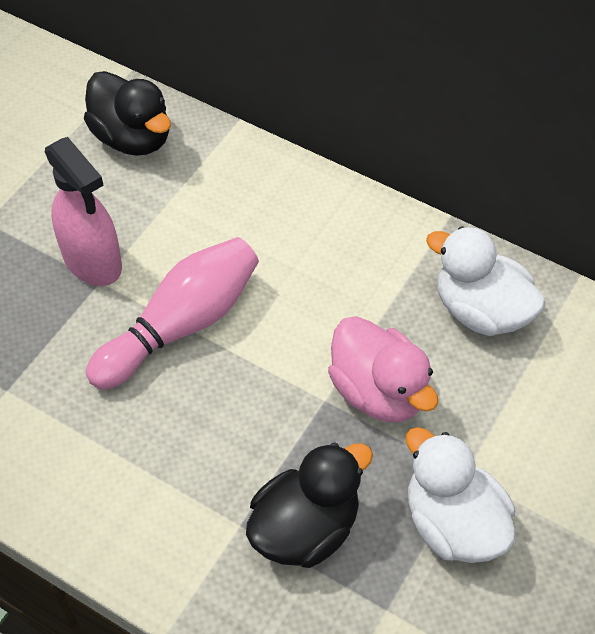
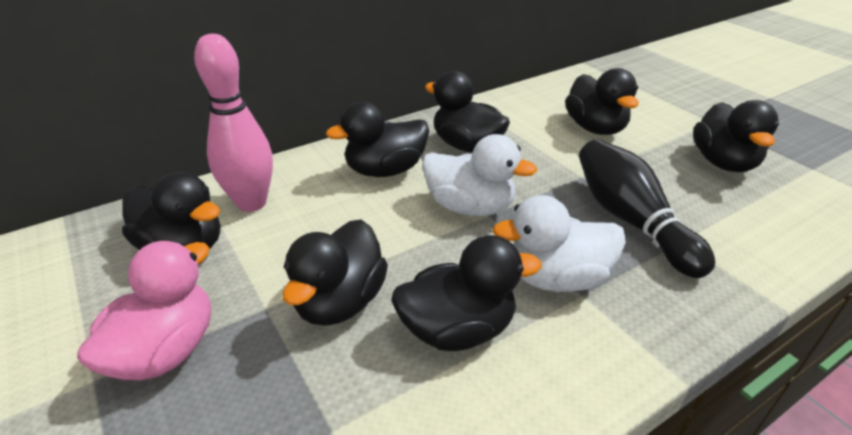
black bowling pin: 0 -> 1
black duck: 2 -> 7
pink spray bottle: 1 -> 0

